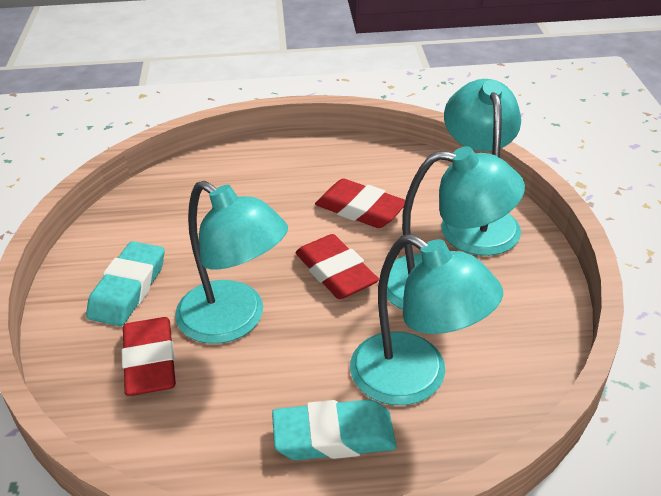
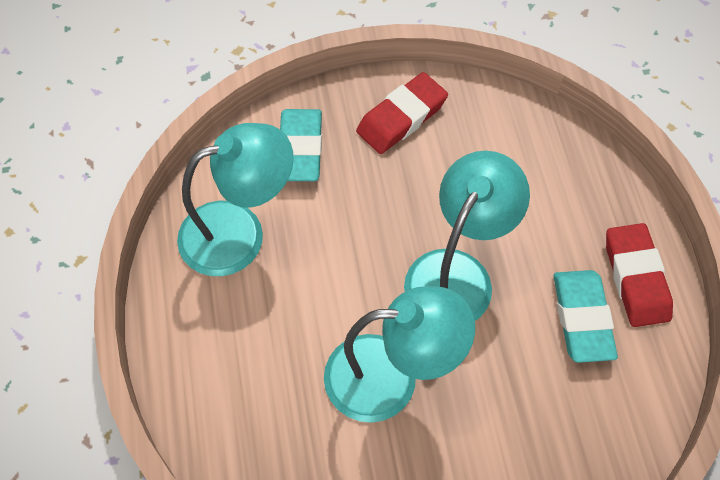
red eraser: 3 -> 2
turquoise lamp: 4 -> 3

